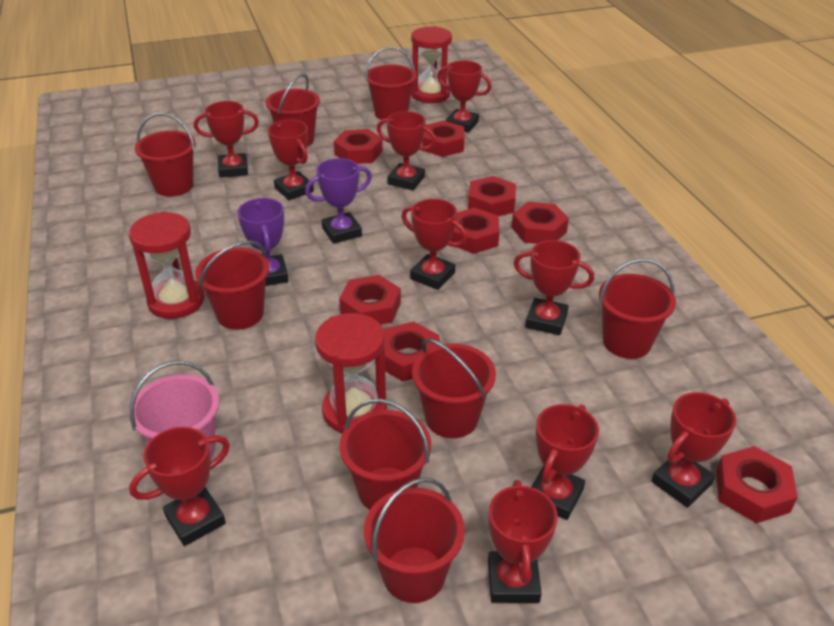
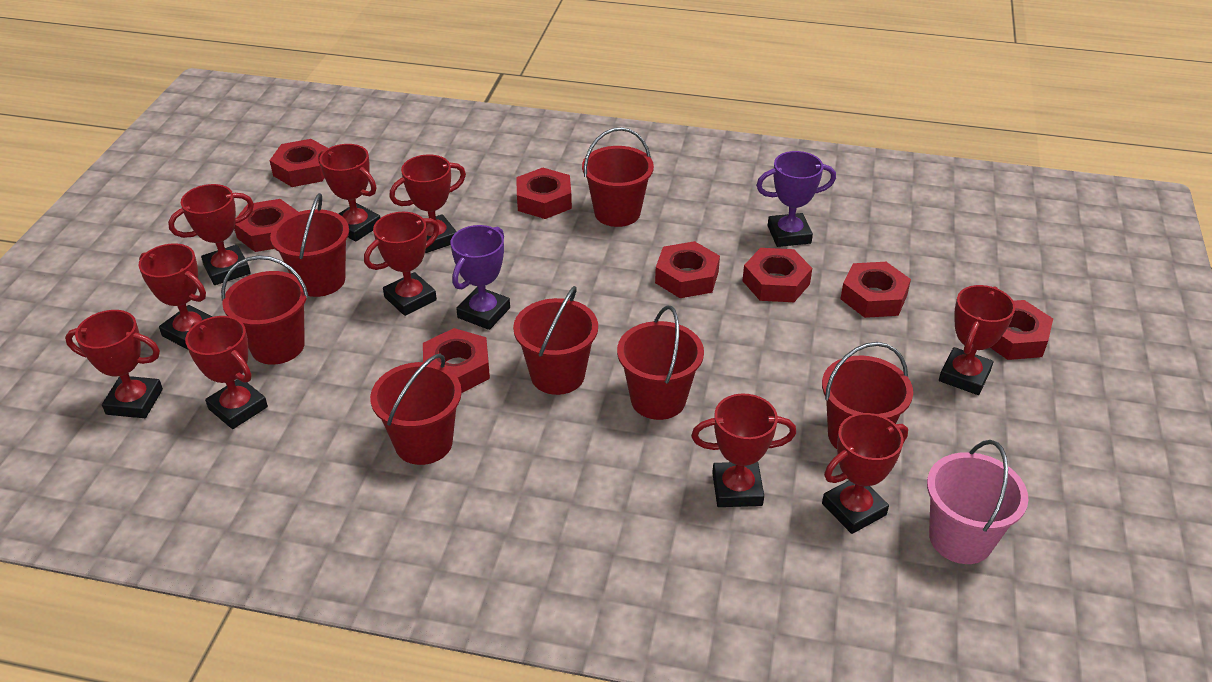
red bucket: 8 -> 7
red hourglass: 3 -> 0

